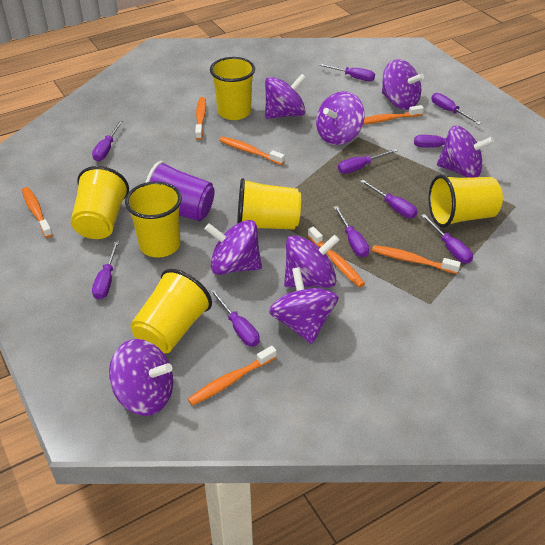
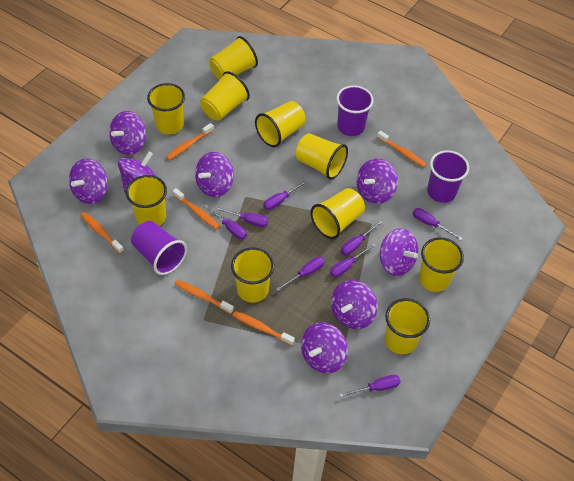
orange toothbrush: 7 -> 6
purple cup: 1 -> 3
purple screwdriver: 10 -> 8
yellow cup: 6 -> 10

